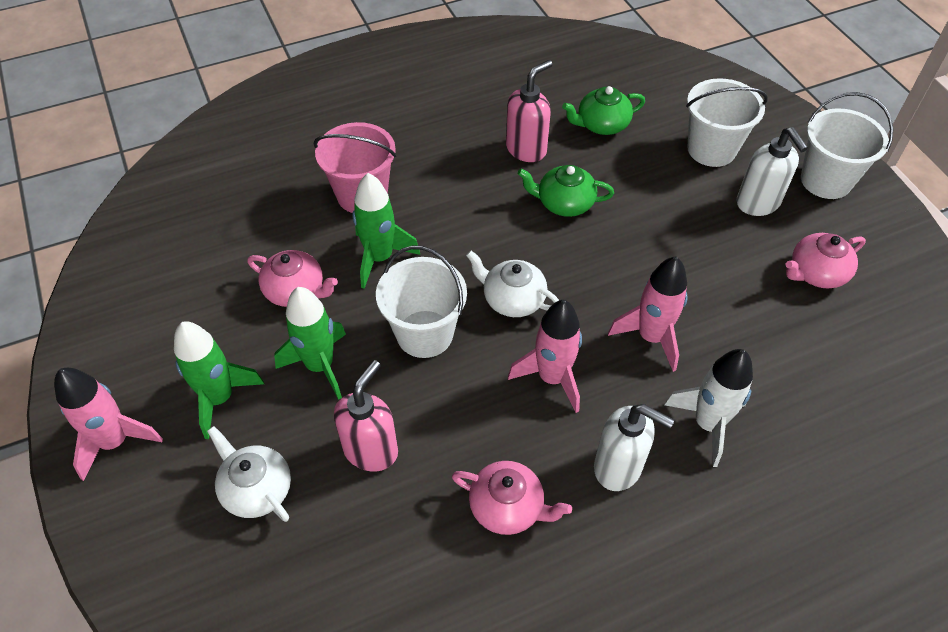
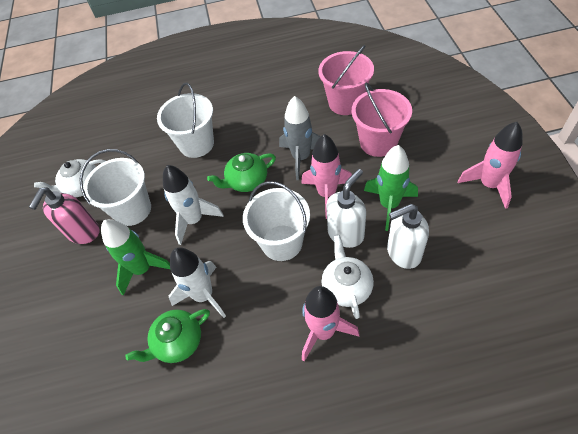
green rocket: 3 -> 2
grey rocket: 0 -> 1
pink bucket: 1 -> 2
pink soap dispenser: 2 -> 1
pink teapot: 3 -> 0
white rocket: 1 -> 2

